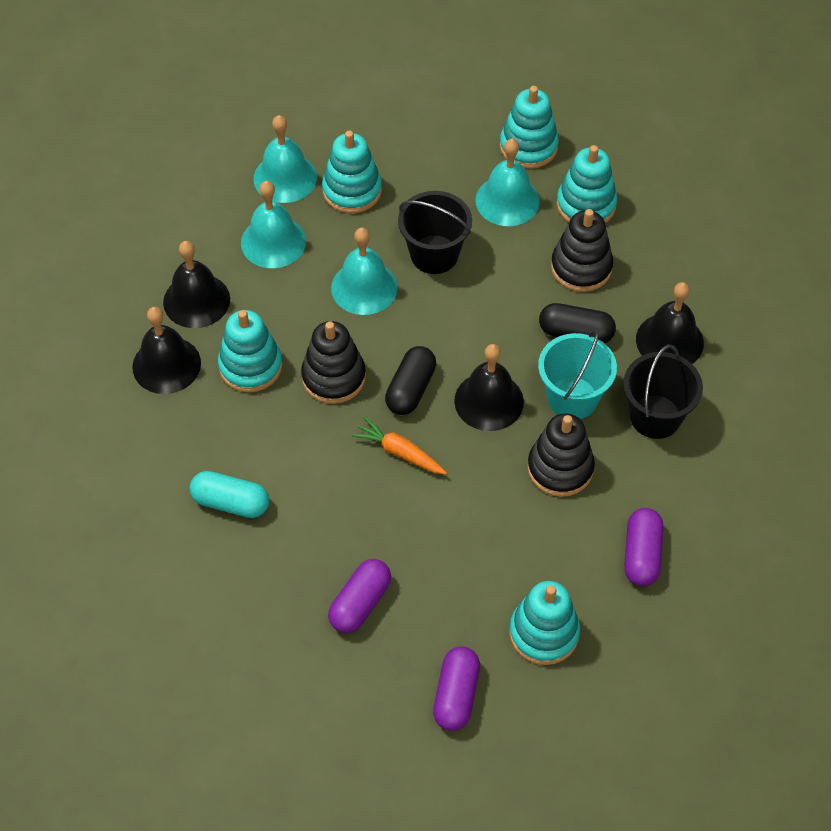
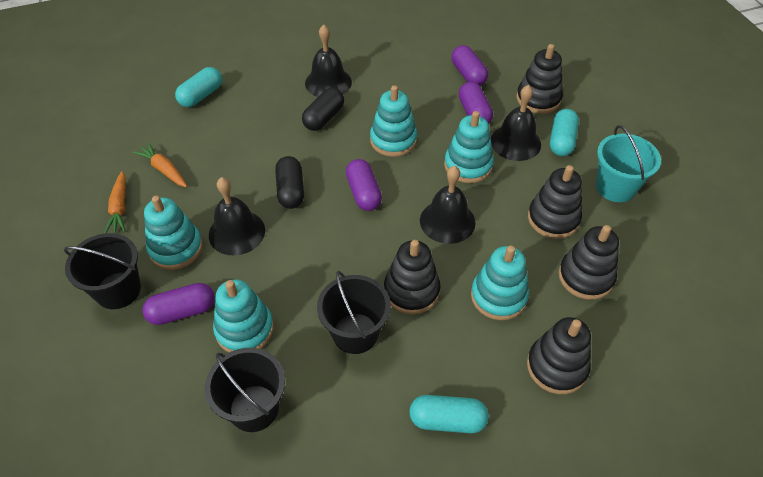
black bucket: 2 -> 3
black stacking toy: 3 -> 5
orange carrot: 1 -> 2
purple capsule: 3 -> 4
turquoise bell: 4 -> 0
turquoise capsule: 1 -> 3

